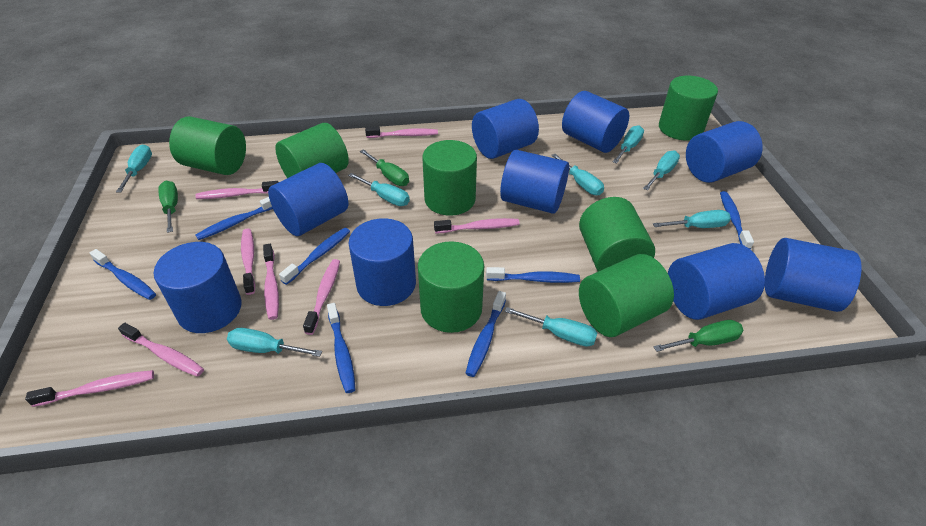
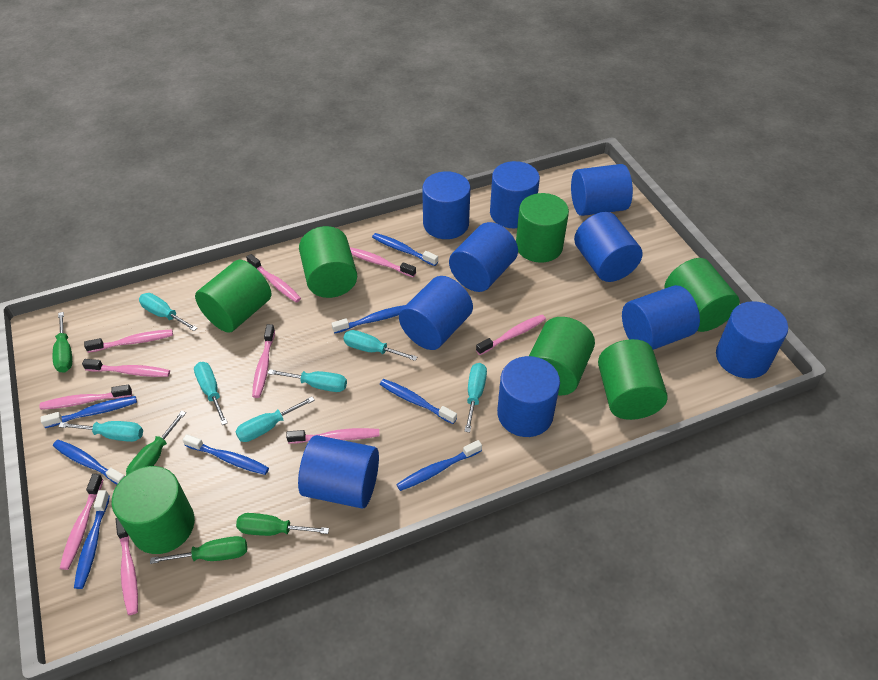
blue cylinder: 9 -> 10
blue toothbrush: 7 -> 8
green screwdriver: 3 -> 4
pink toothbrush: 8 -> 10
turquoise screwdriver: 8 -> 7

